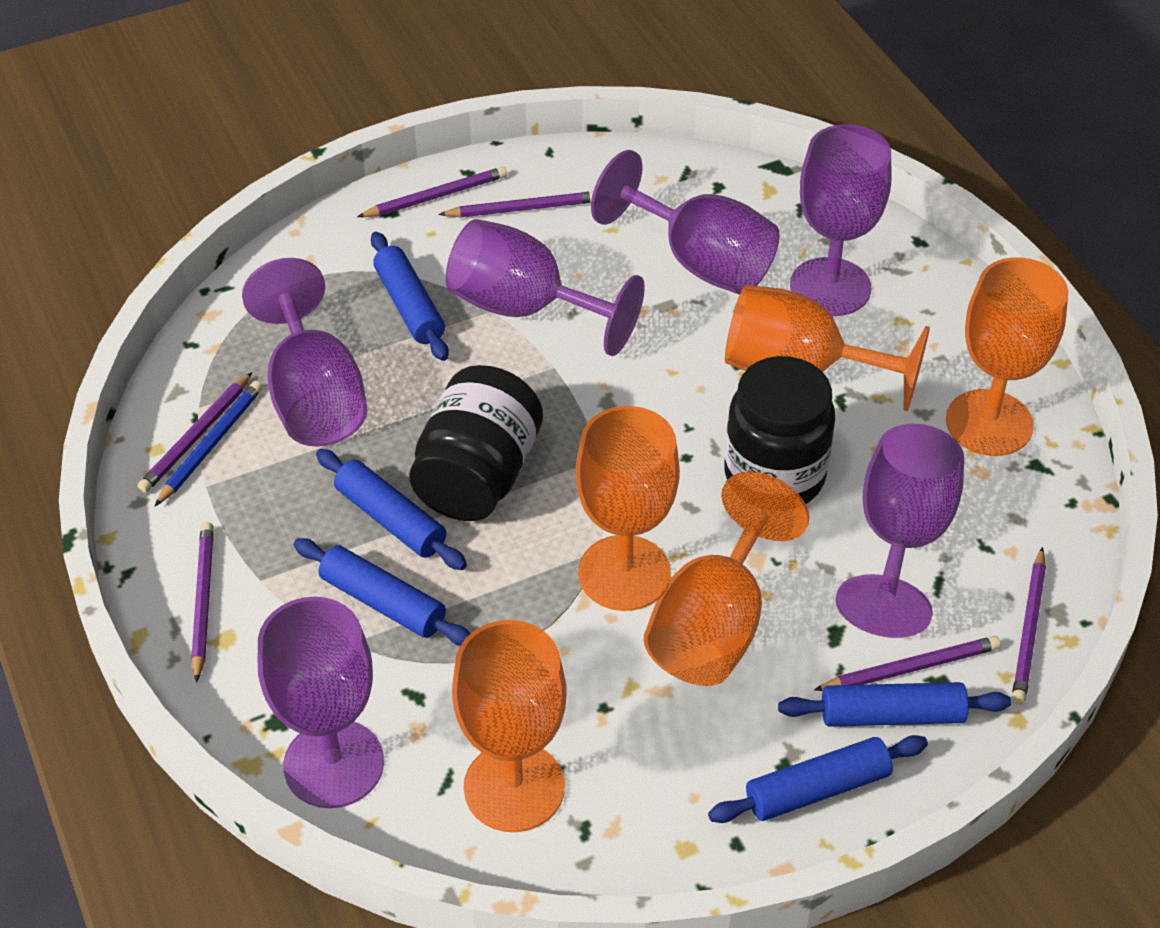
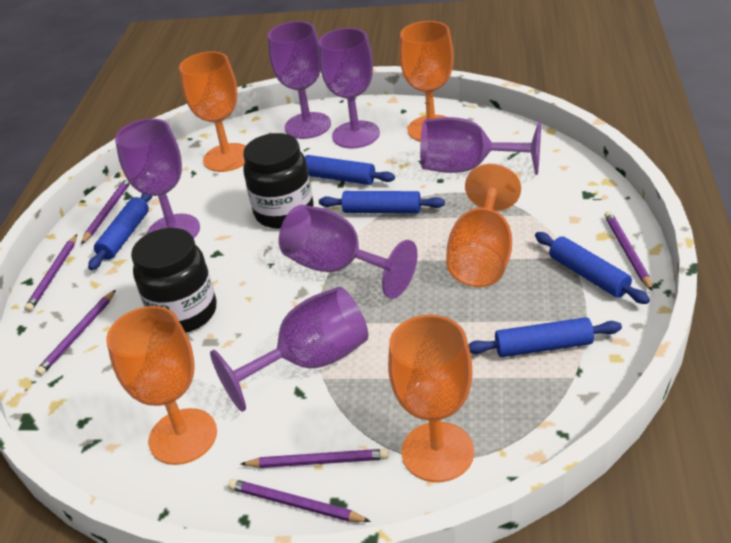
blue pencil: 1 -> 0

